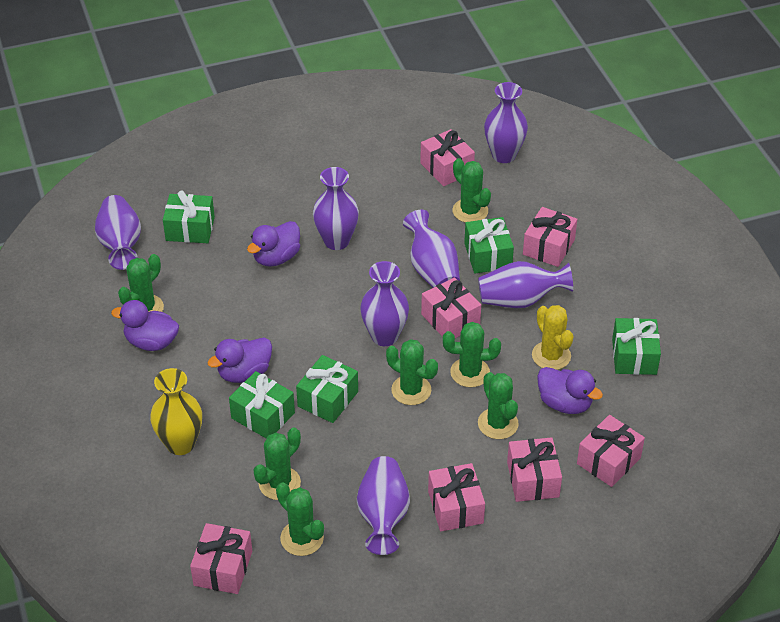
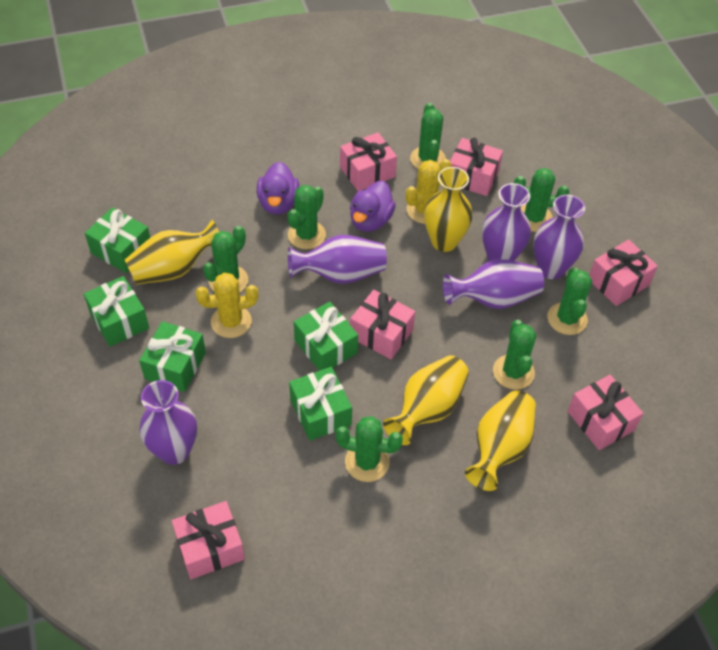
pink gift: 7 -> 6
purple duck: 4 -> 2
purple vase: 7 -> 5
yellow cactus: 1 -> 2
yellow vase: 1 -> 4

